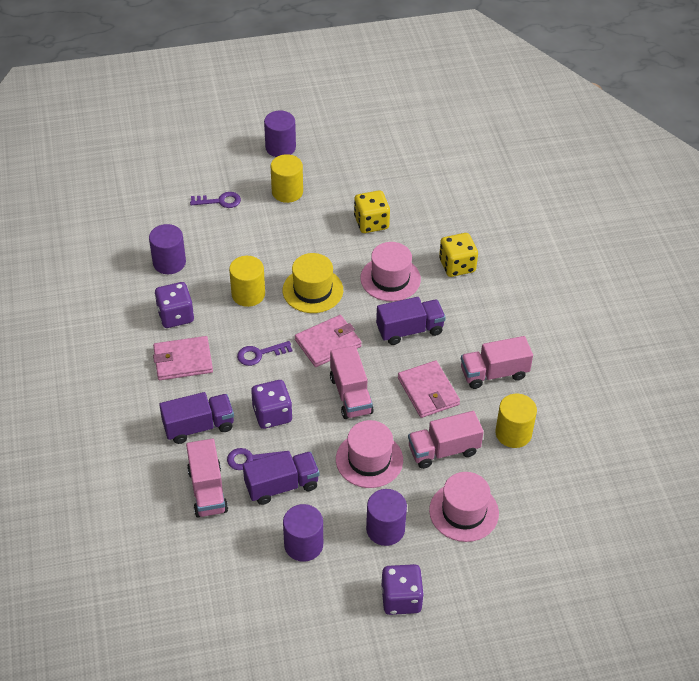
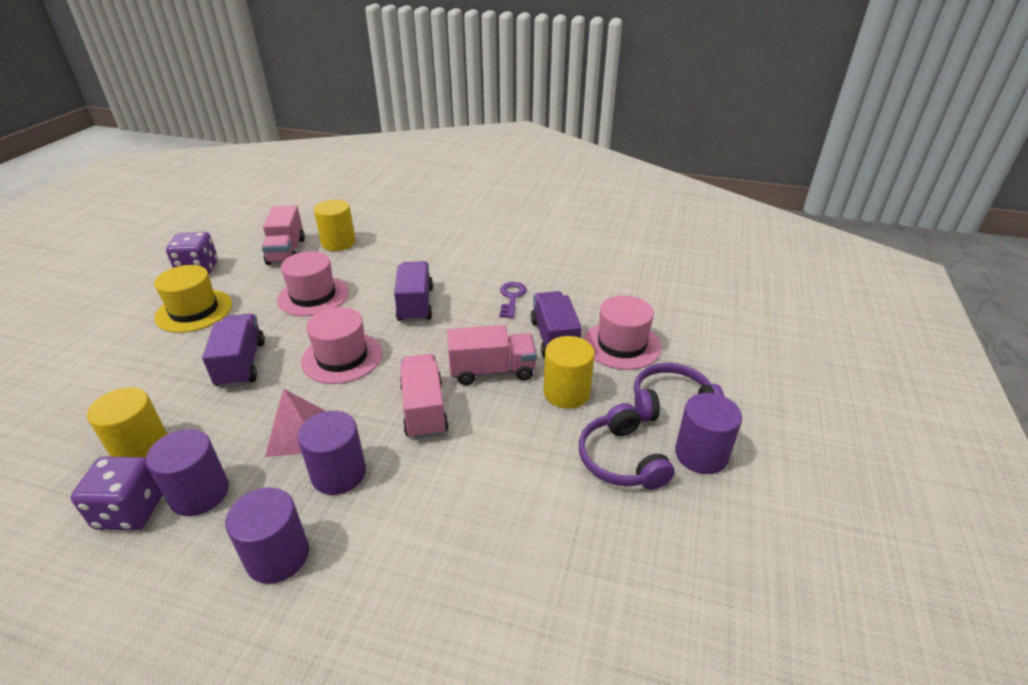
pink pyramid: 0 -> 1
pink truck: 4 -> 3
pink wallet: 3 -> 0
purple dice: 3 -> 2
purple headphones: 0 -> 2
purple key: 3 -> 1
yellow dice: 2 -> 0

